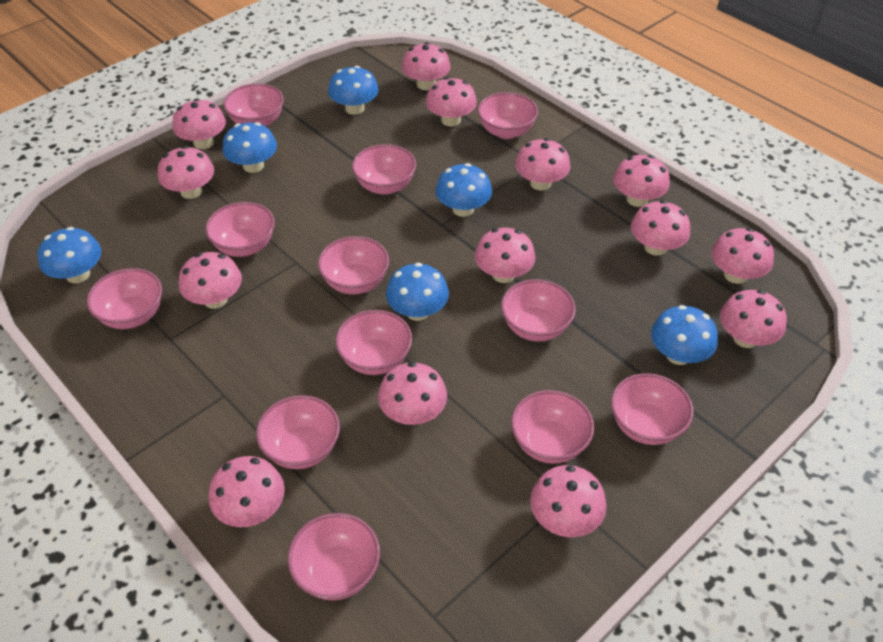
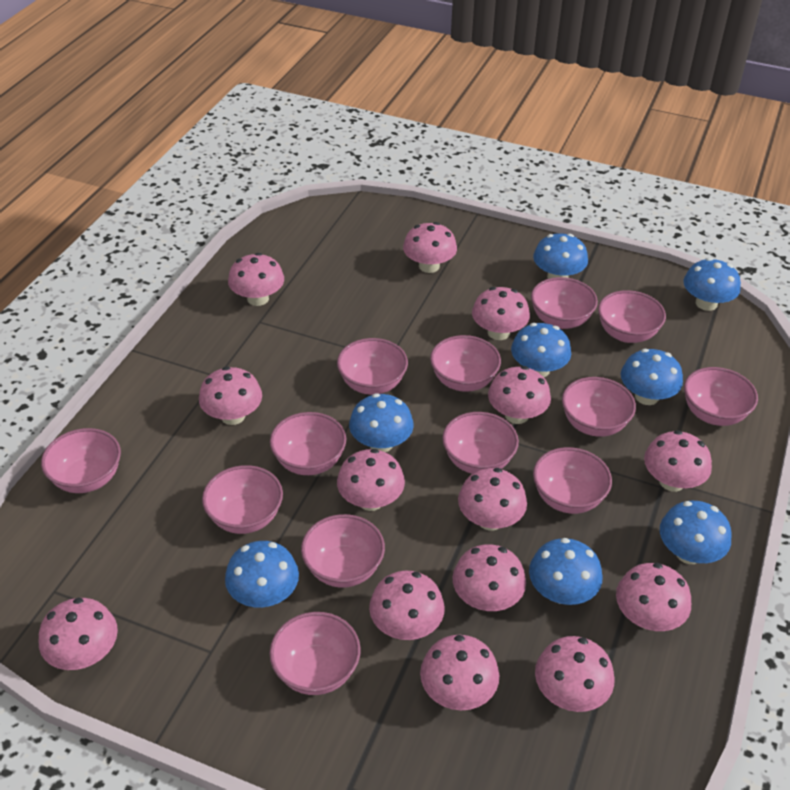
blue mushroom: 6 -> 8
pink bowl: 12 -> 13

